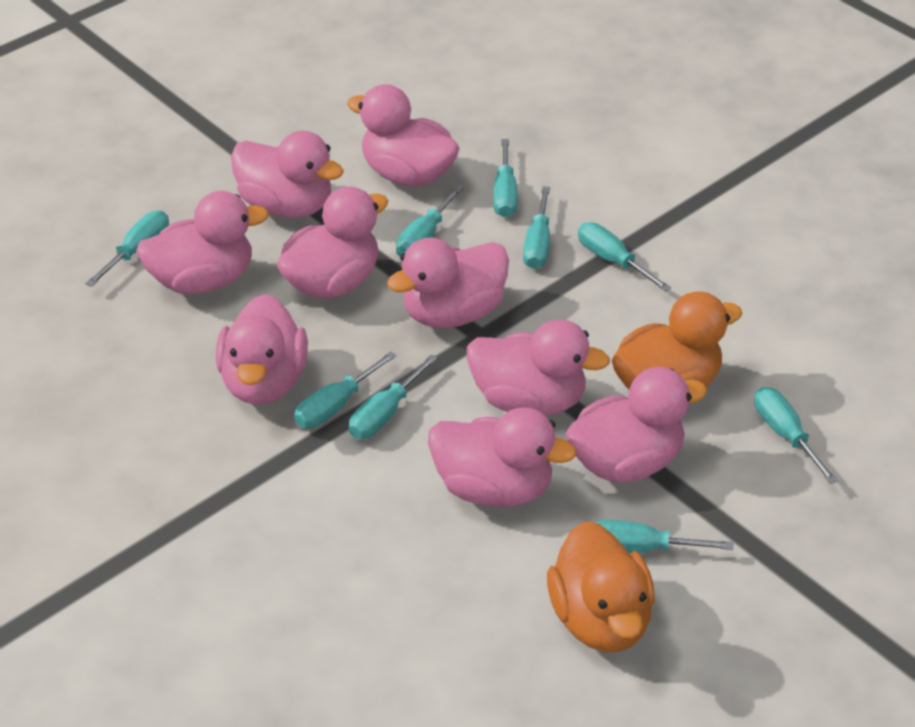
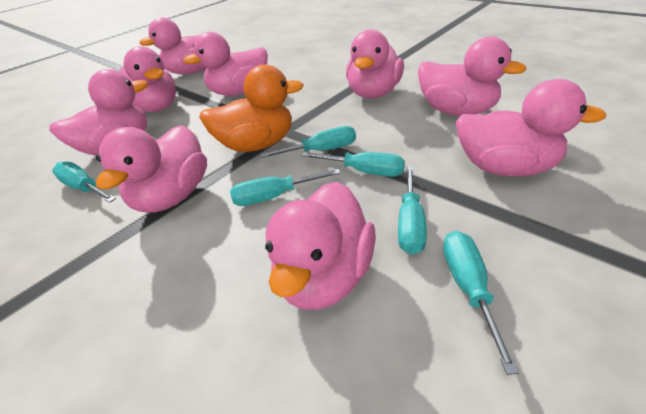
orange duck: 2 -> 1
turquoise screwdriver: 9 -> 6

